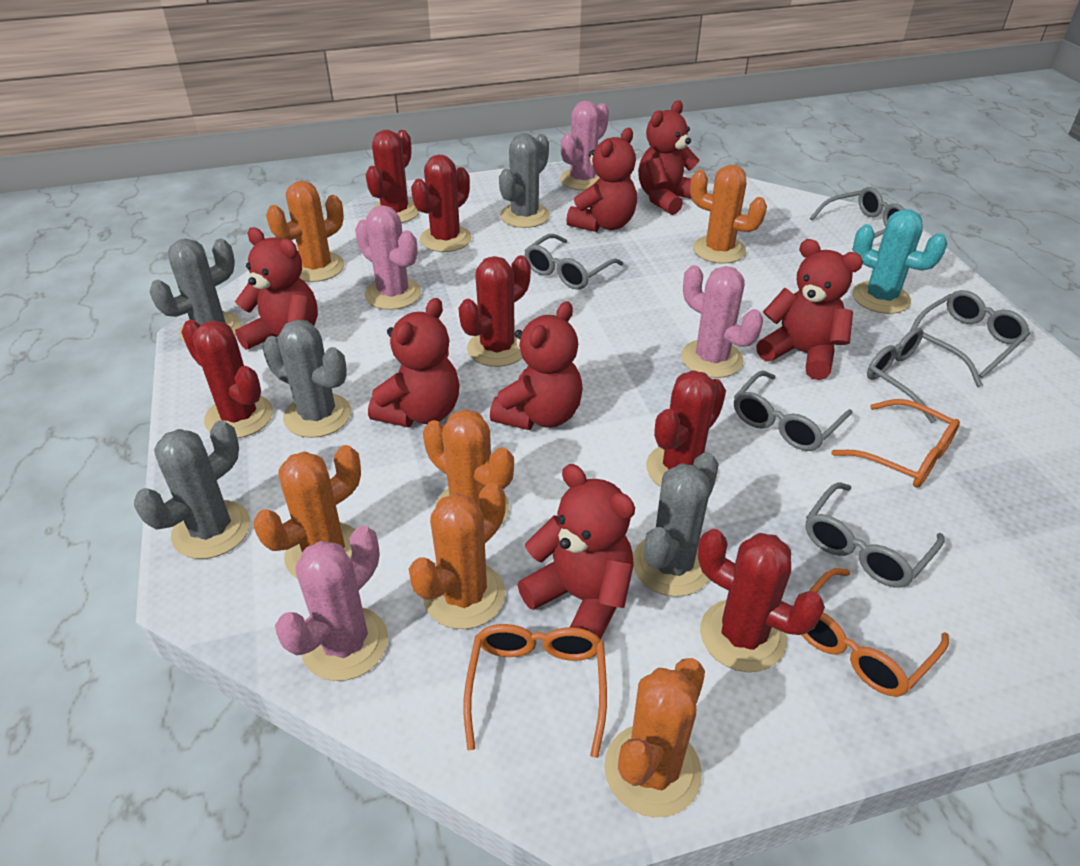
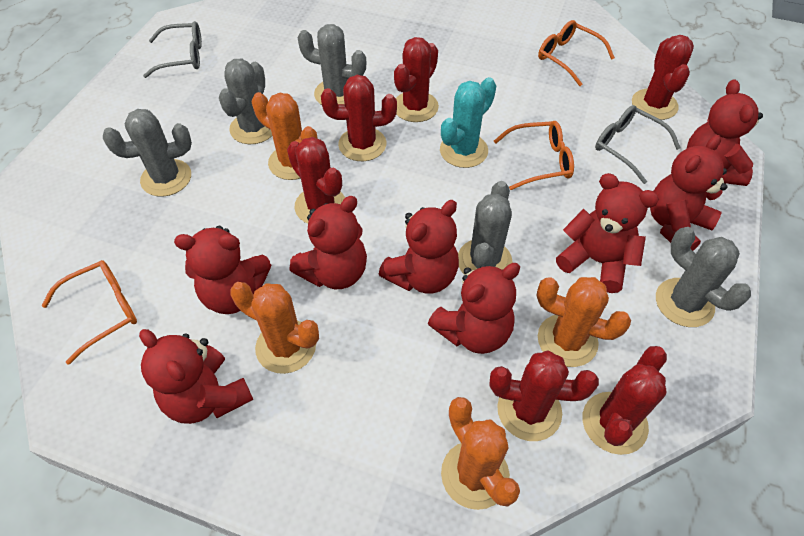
grey glasses: 6 -> 2
orange cactus: 6 -> 4
pink cactus: 4 -> 0
red teddy bear: 7 -> 8

